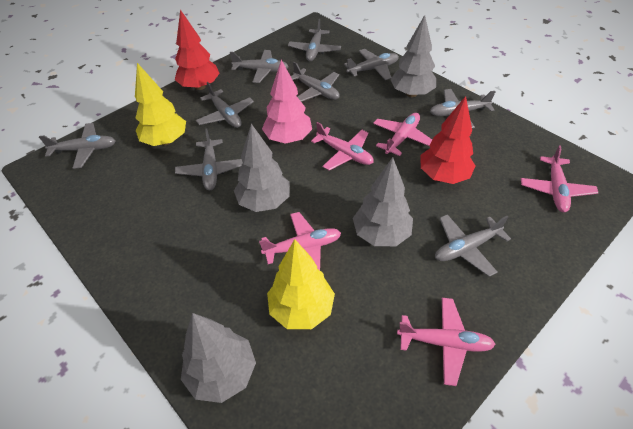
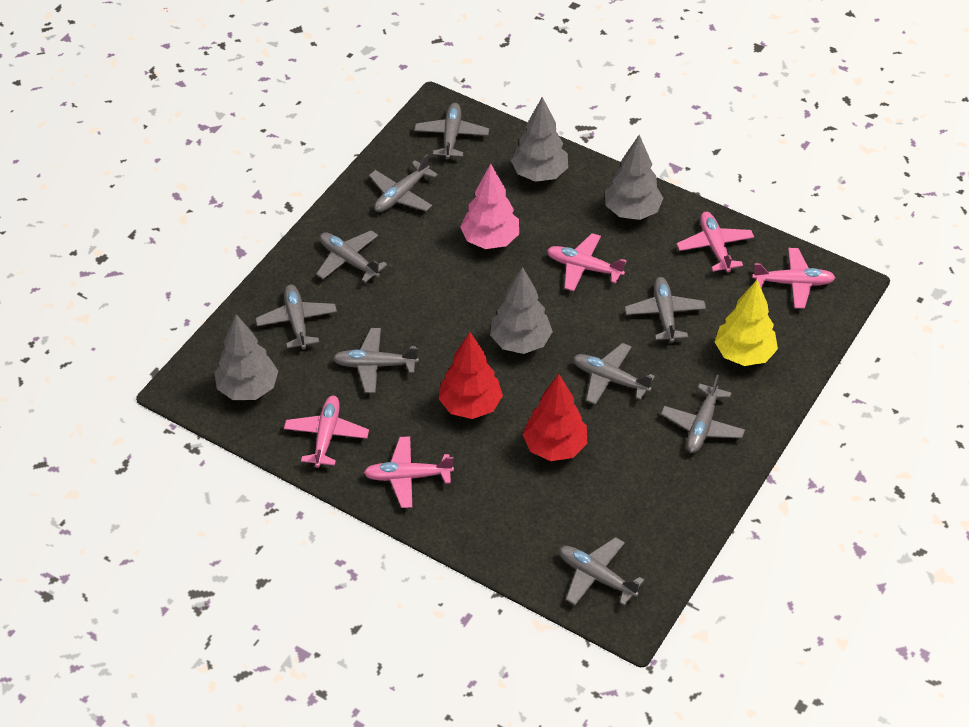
yellow tree: 2 -> 1

